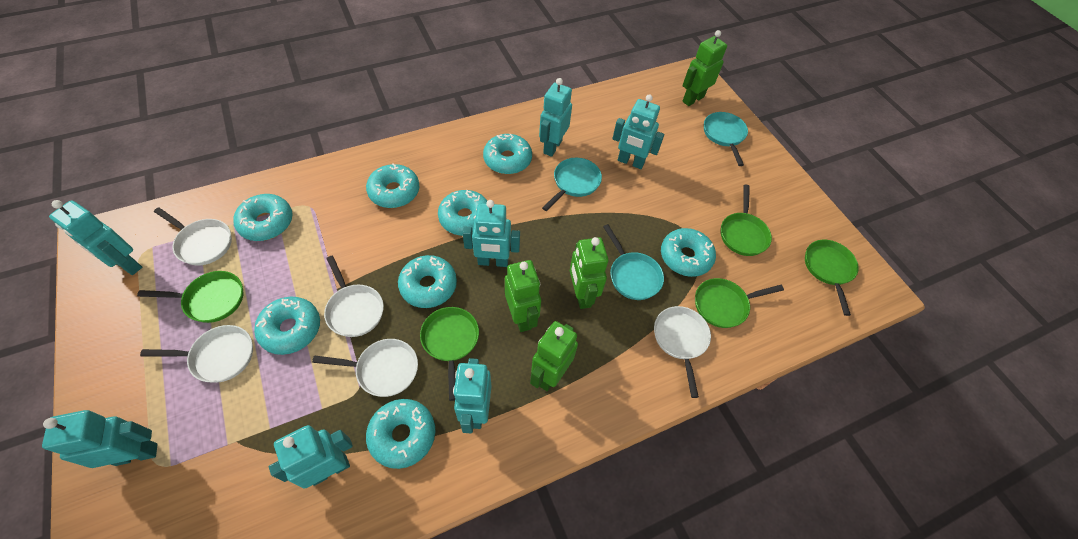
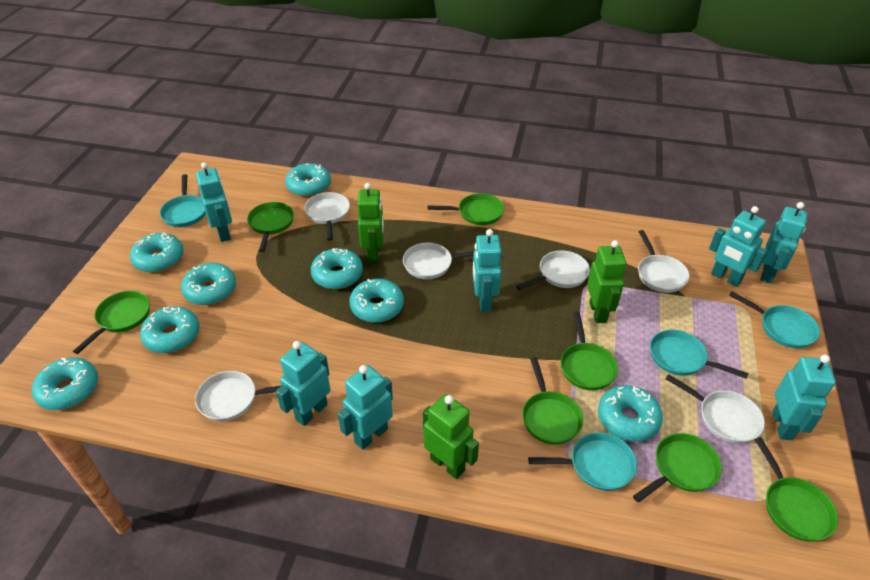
green pan: 5 -> 7
green robot: 4 -> 3
turquoise pan: 3 -> 4
white pan: 5 -> 6

